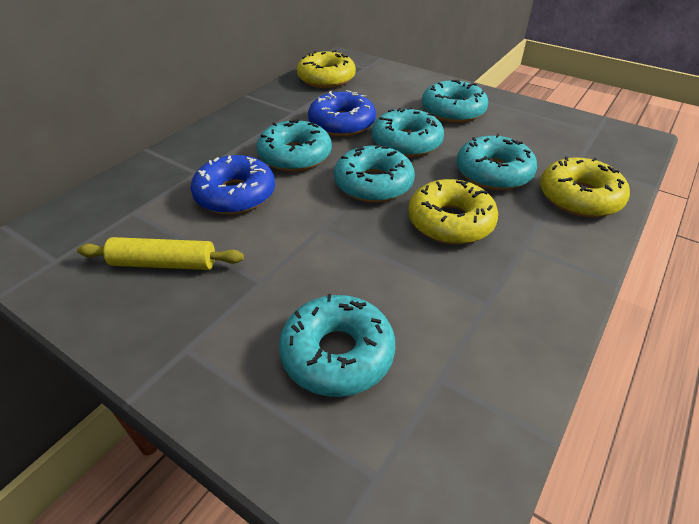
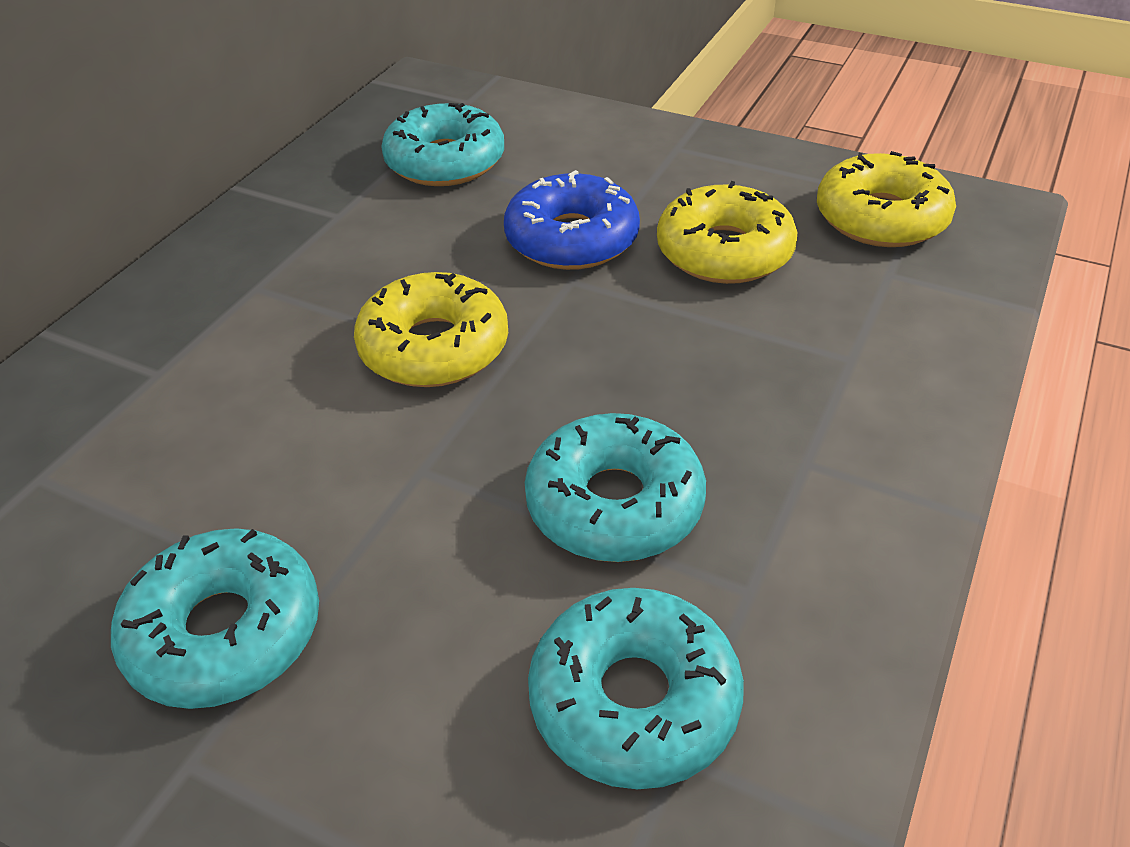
blue donut: 2 -> 1
turquoise donut: 6 -> 4
yellow rolling pin: 1 -> 0

